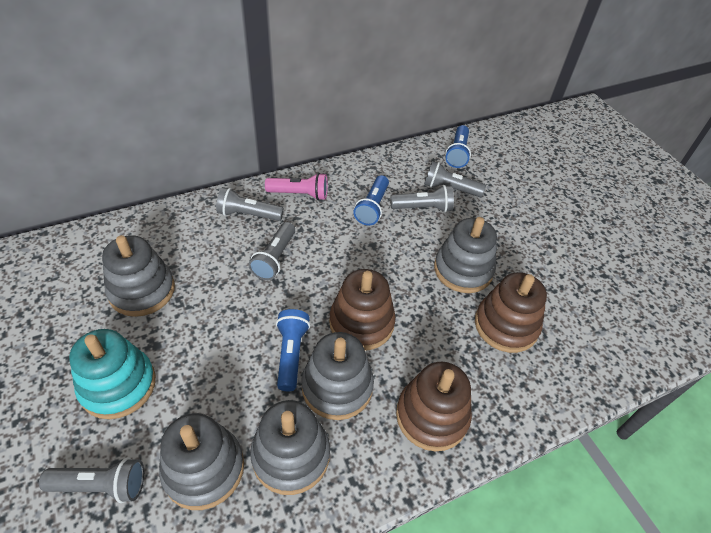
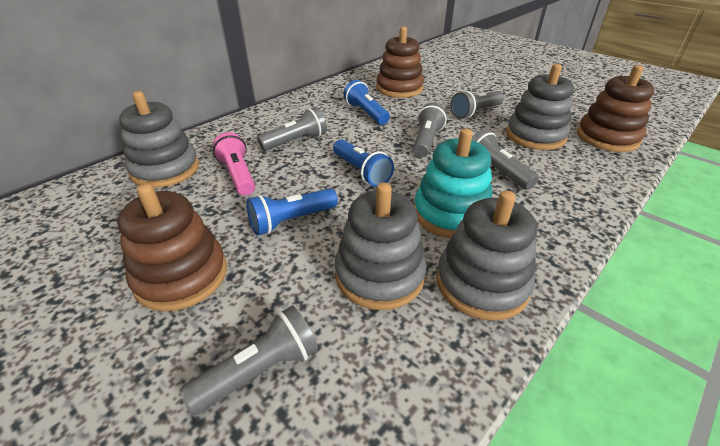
grey stacking toy: 5 -> 4

